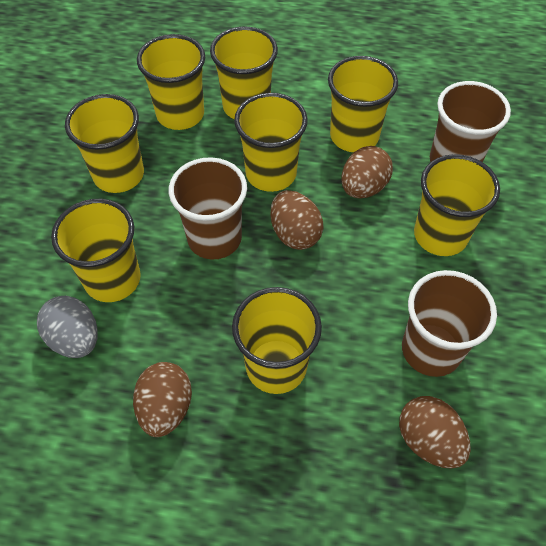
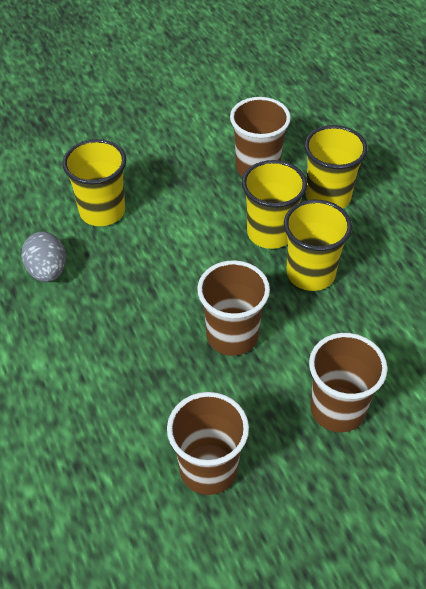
brown cup: 3 -> 4
brown egg: 4 -> 0
yellow cup: 8 -> 4

